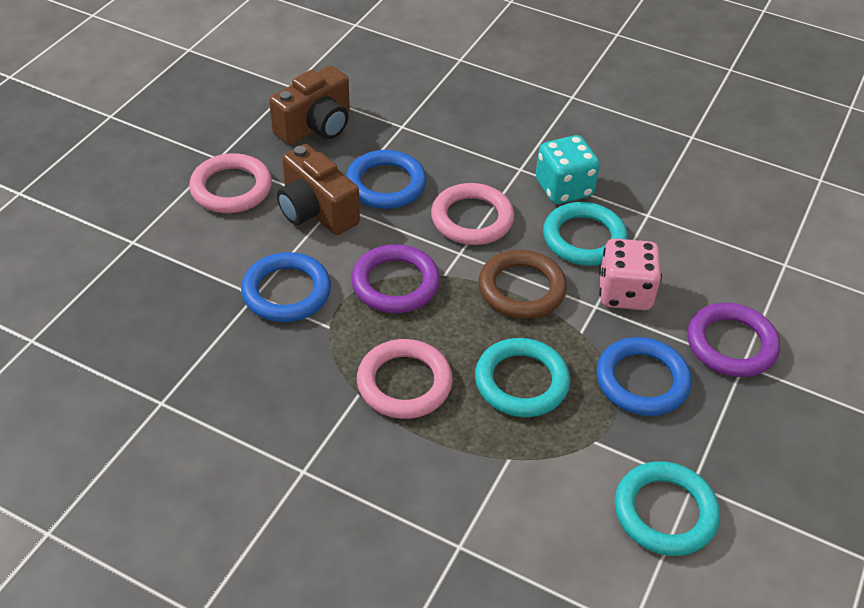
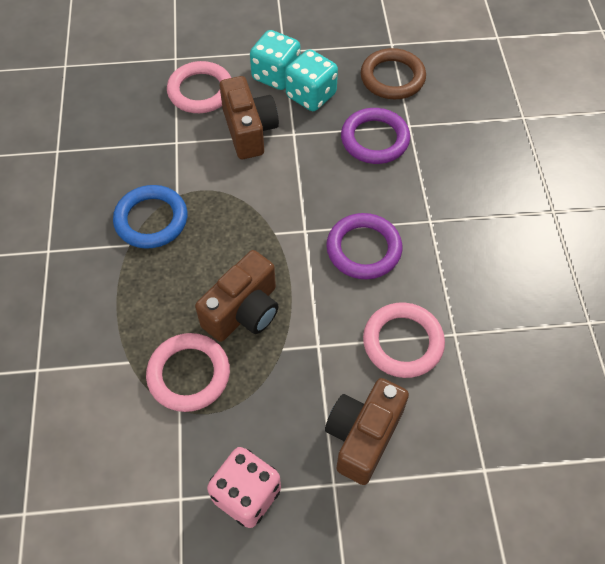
blue ring: 3 -> 1
brown camera: 2 -> 3
turquoise dice: 1 -> 2
turquoise ring: 3 -> 0

